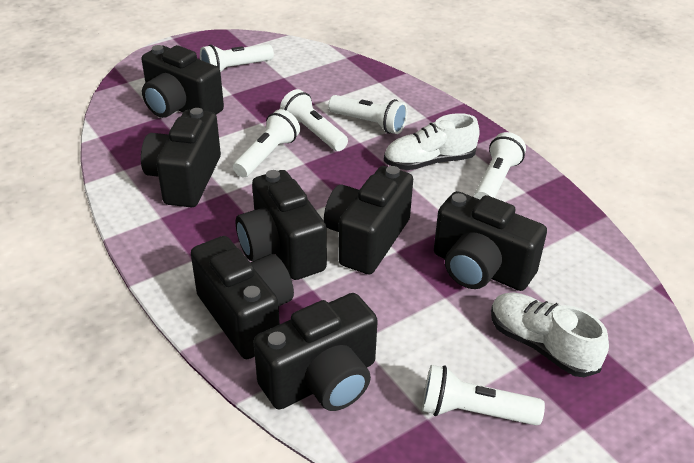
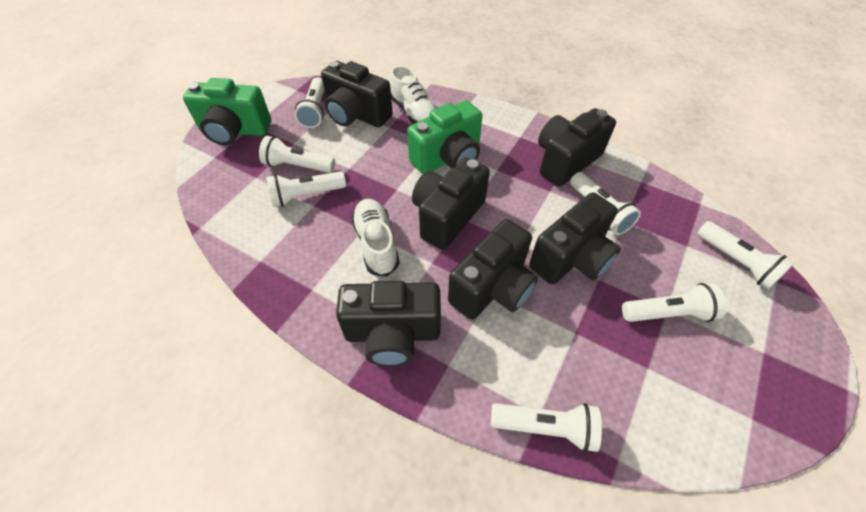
black camera: 7 -> 6
green camera: 0 -> 2
white flashlight: 6 -> 7

